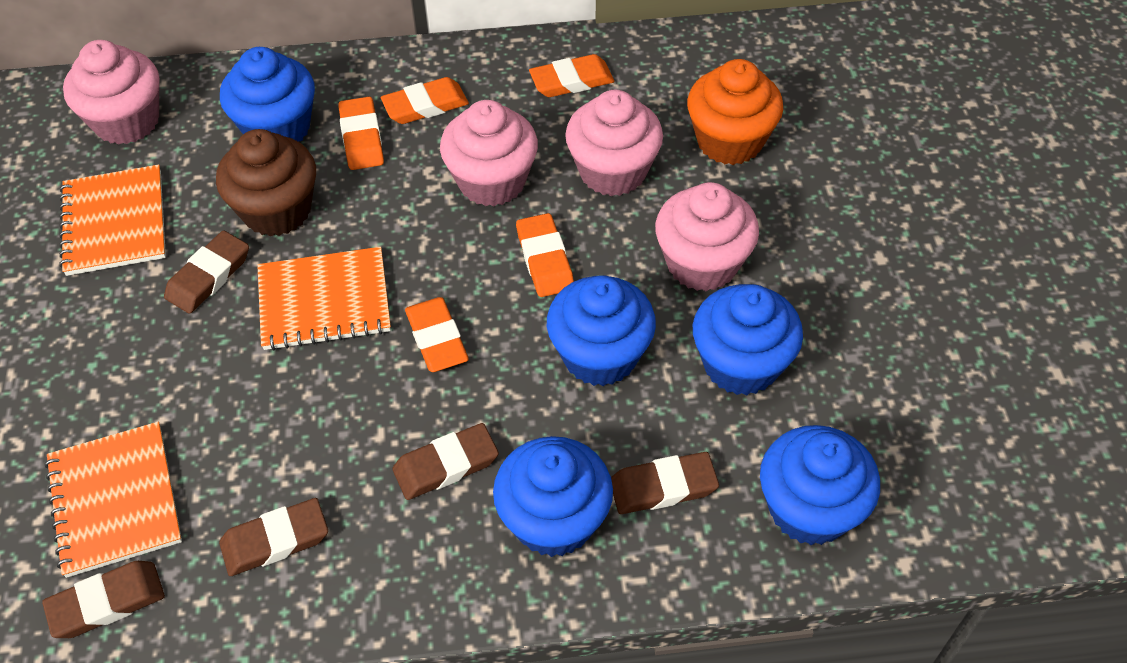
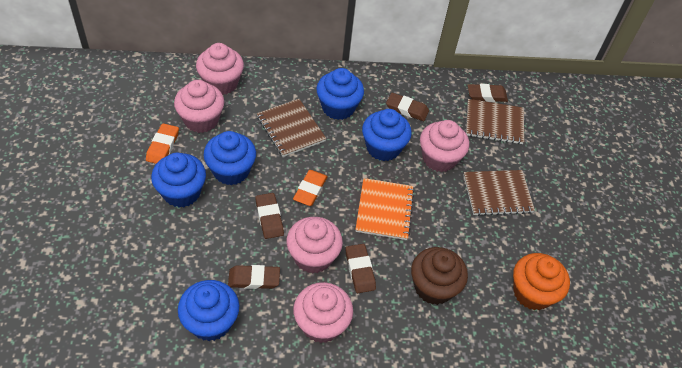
brown notebook: 0 -> 3
orange eraser: 5 -> 2
orange notebook: 3 -> 1
pink cupcake: 4 -> 5

